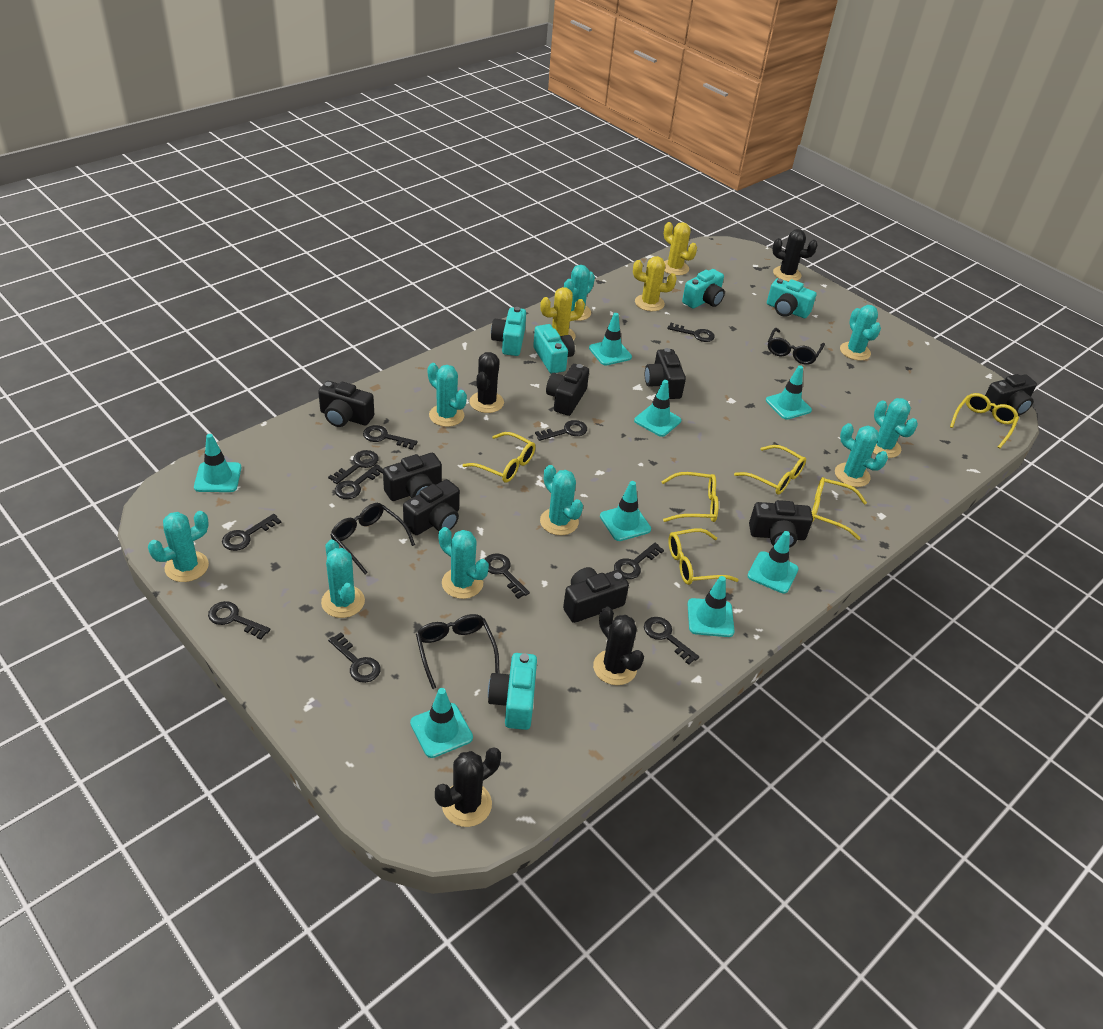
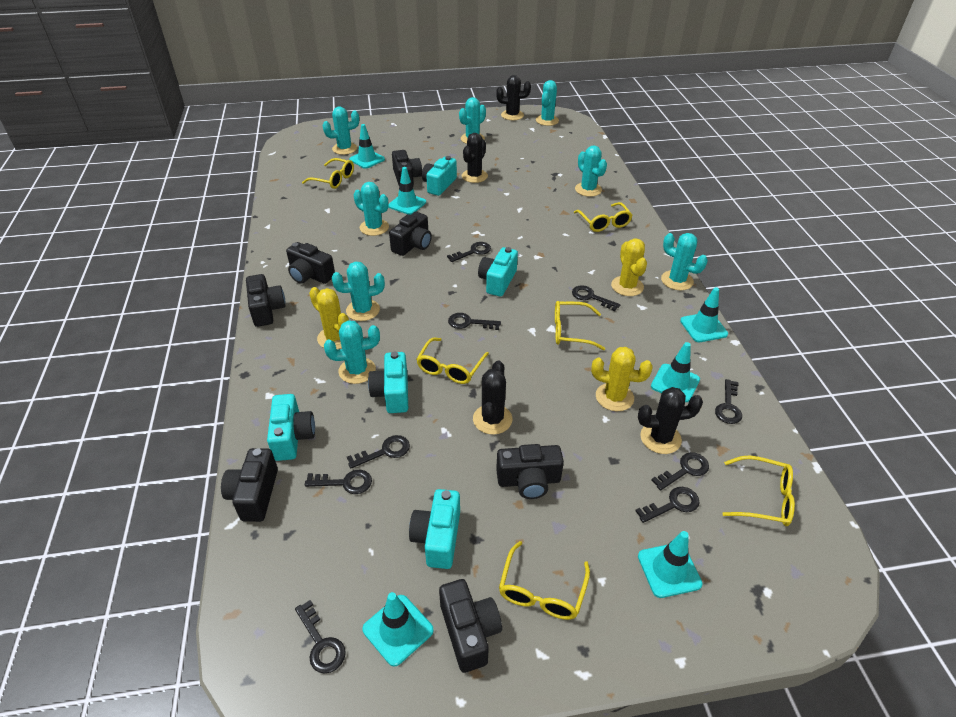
black camera: 8 -> 7
black glasses: 3 -> 0
black key: 11 -> 9
turquoise cactus: 9 -> 8
turquoise traffic cone: 8 -> 6

